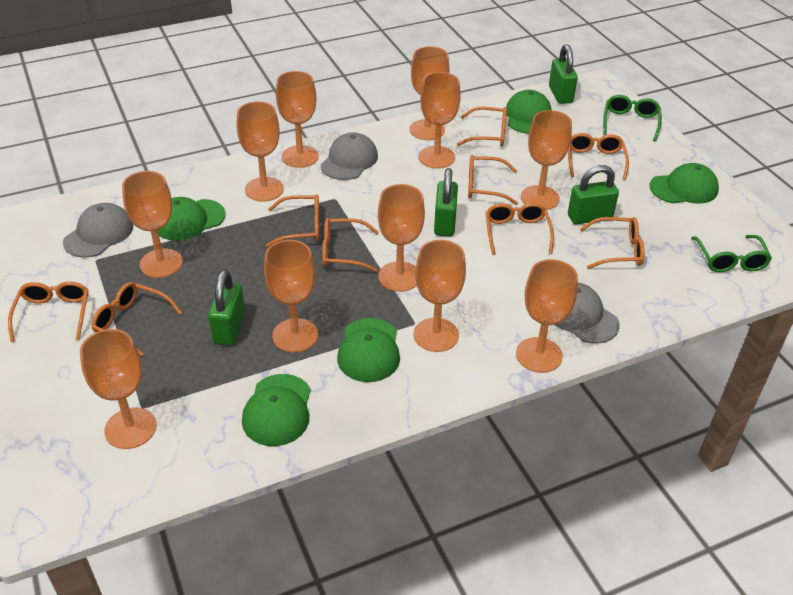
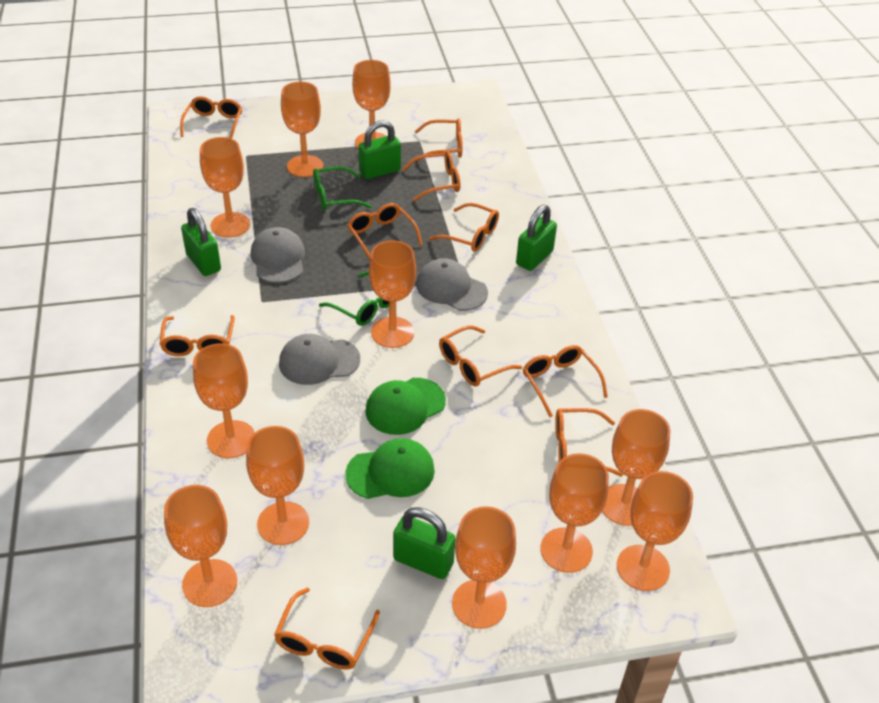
green cap: 5 -> 2
orange glasses: 9 -> 10

